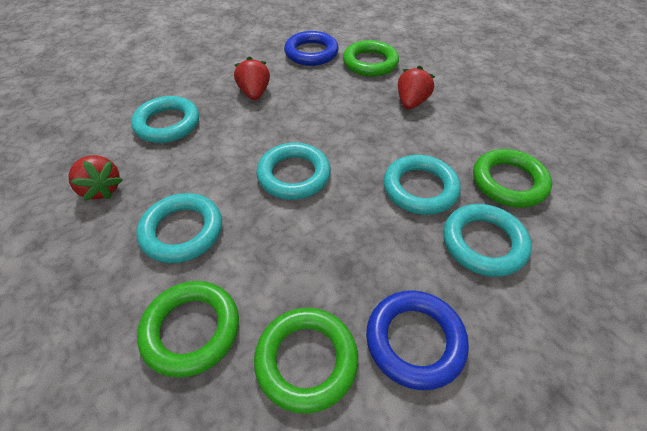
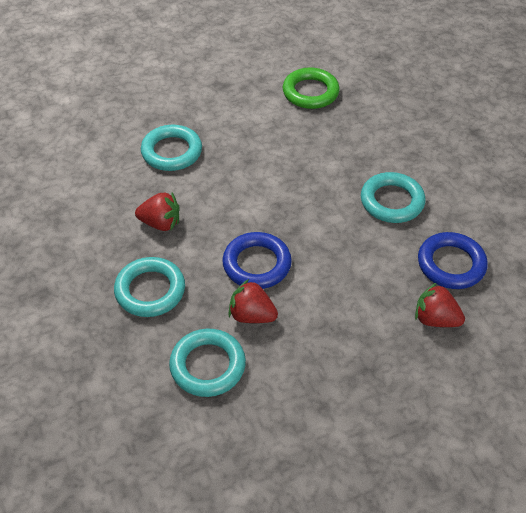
green ring: 4 -> 1
turquoise ring: 5 -> 4

